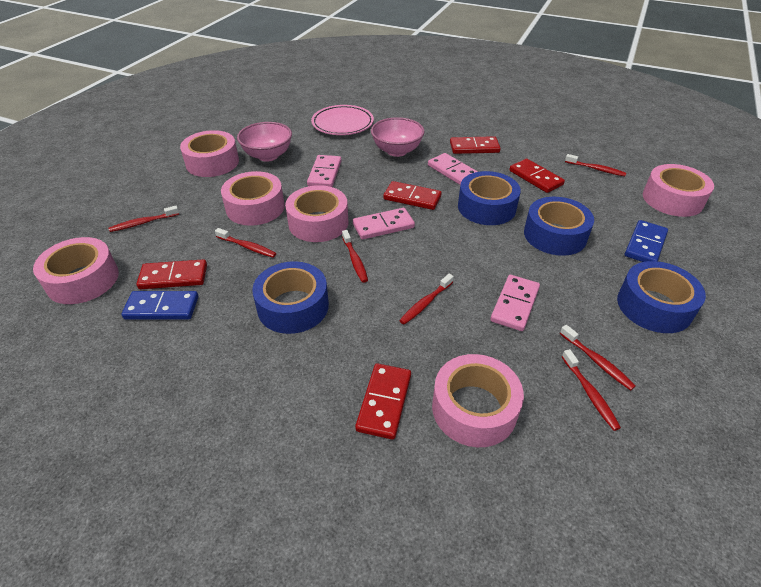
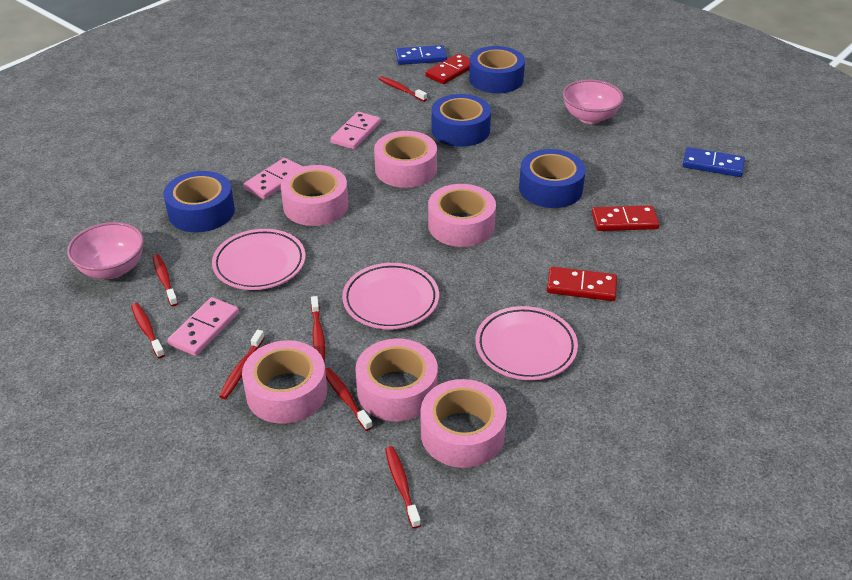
pink domino: 4 -> 3
pink plate: 1 -> 3
red domino: 5 -> 3

